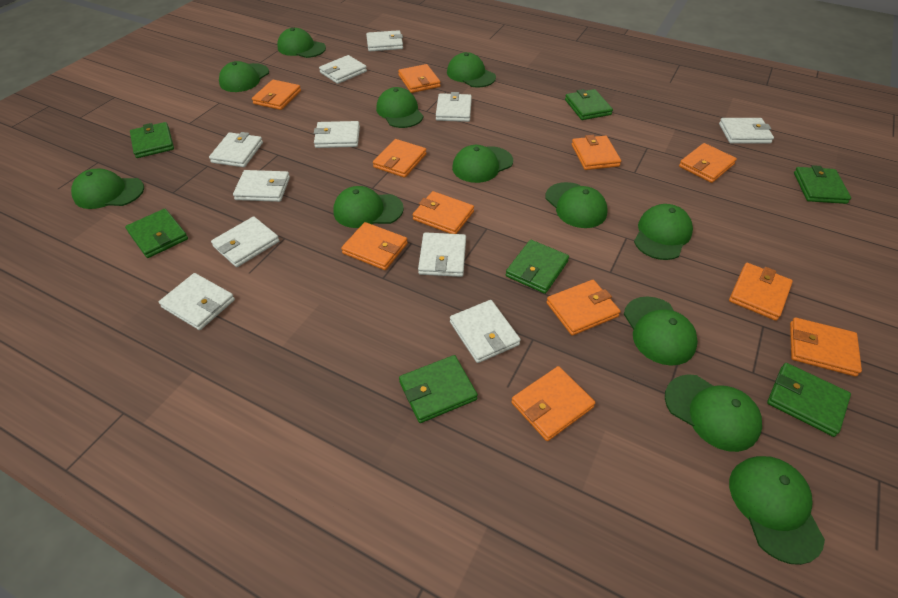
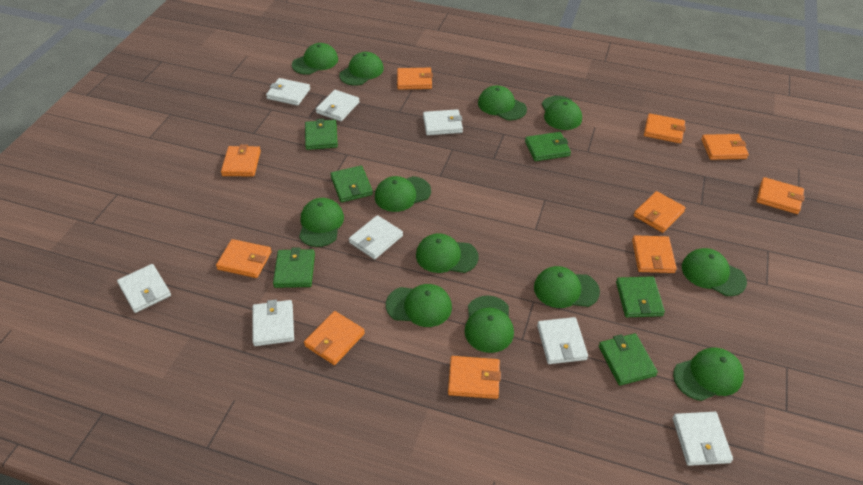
green wallet: 7 -> 6
orange wallet: 11 -> 10
white wallet: 11 -> 8

